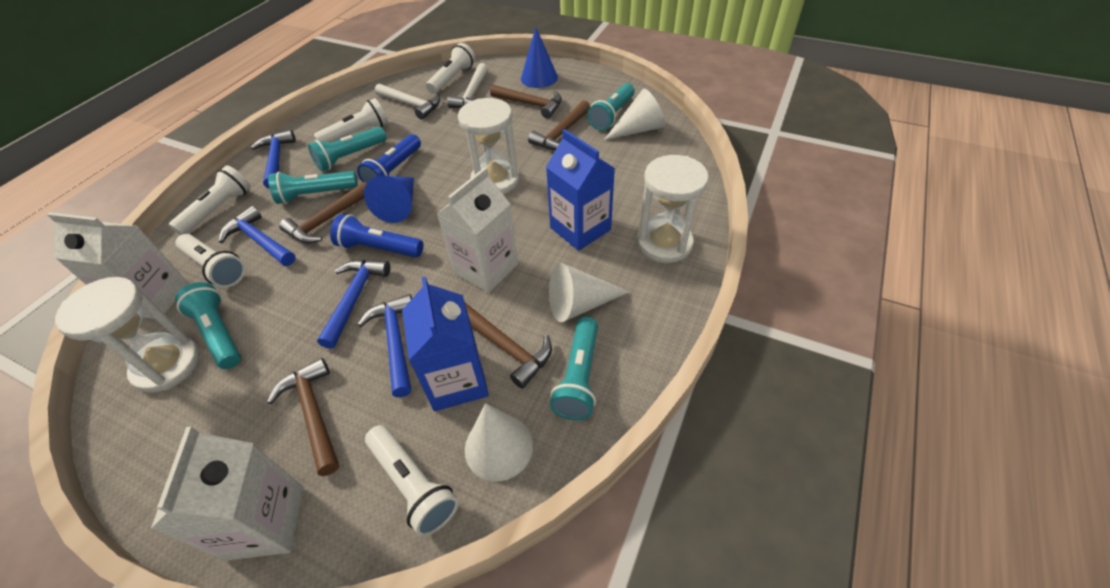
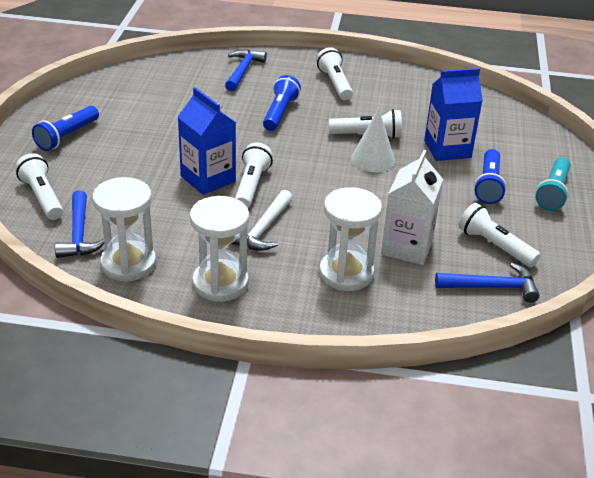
blue cone: 2 -> 0
blue flashlight: 2 -> 3
blue hammer: 4 -> 3
brown hammer: 5 -> 0
turquoise flashlight: 5 -> 1
white carton: 3 -> 1
white cone: 3 -> 1
white hammer: 2 -> 1

